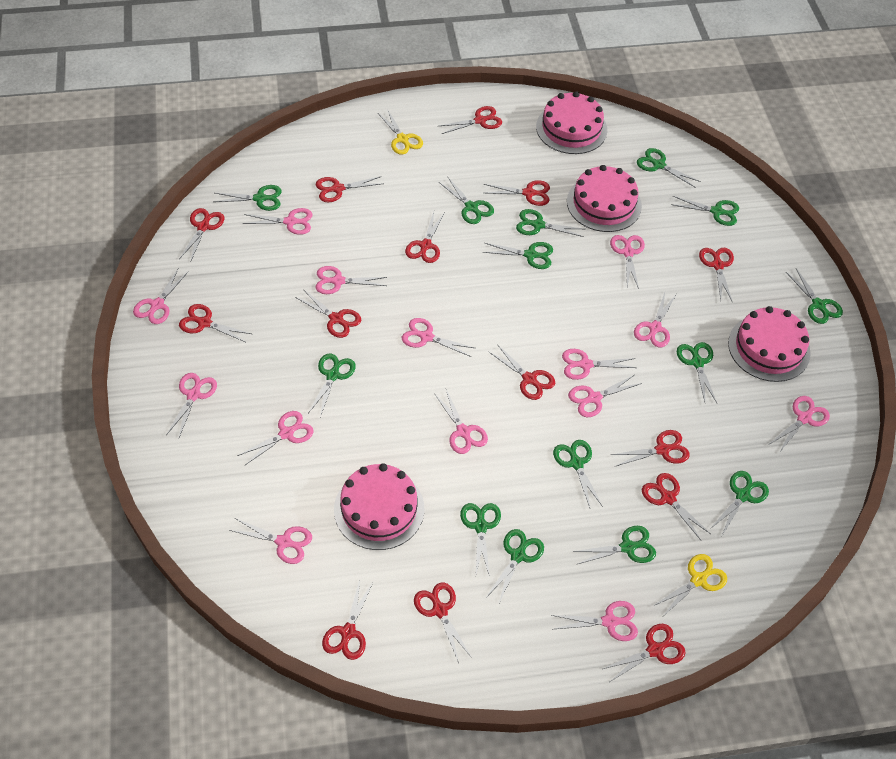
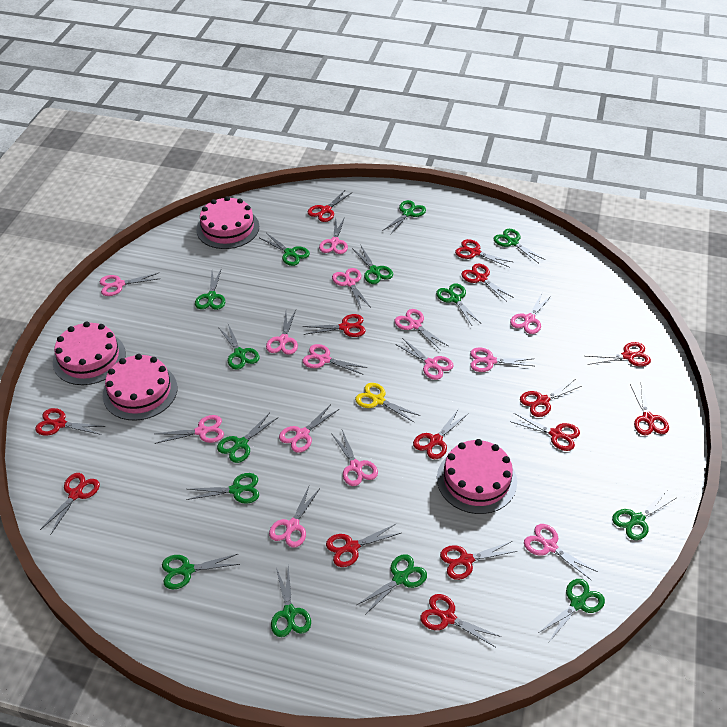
yellow scissors: 2 -> 1

